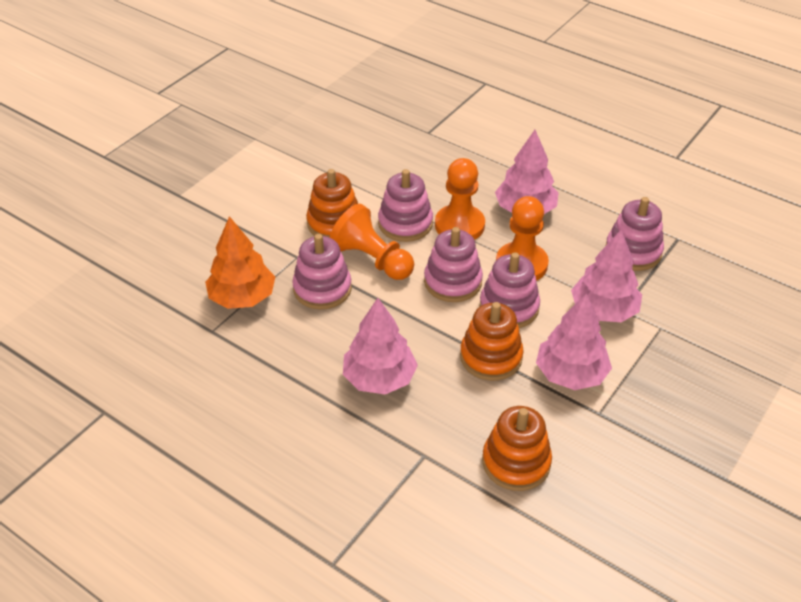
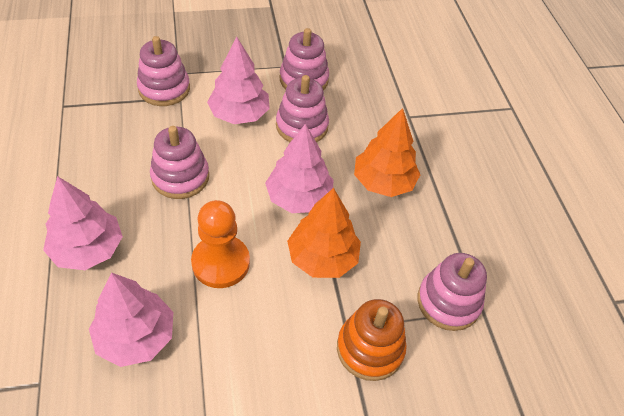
orange pawn: 3 -> 1
orange stacking toy: 3 -> 1
orange tree: 1 -> 2

